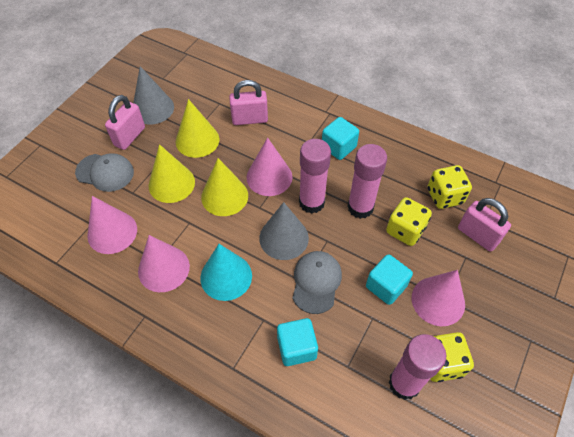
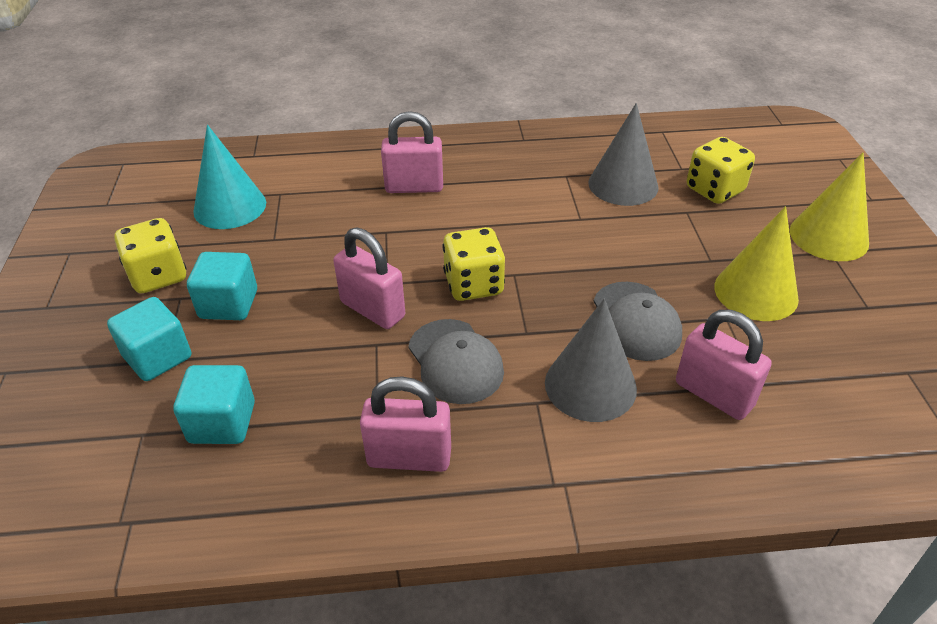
pink cone: 4 -> 0
pink glue stick: 3 -> 0
pink padlock: 3 -> 4
yellow cone: 3 -> 2

